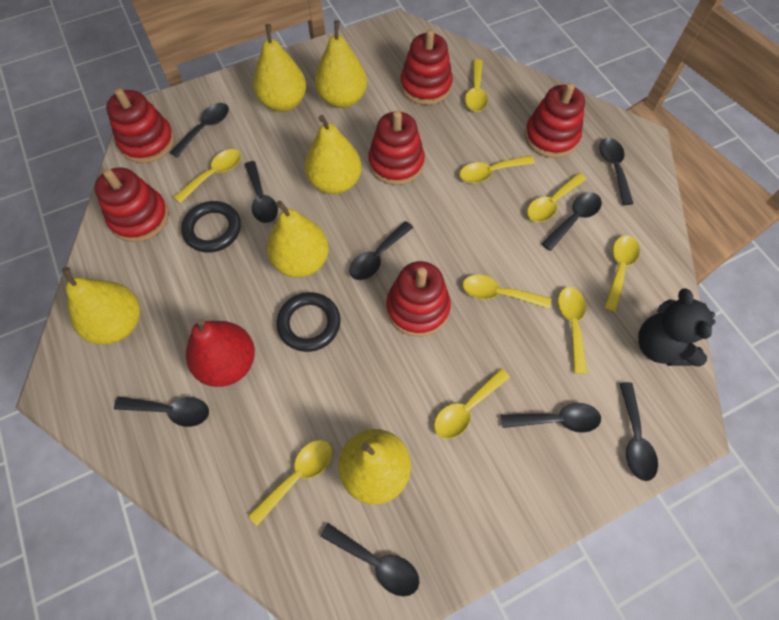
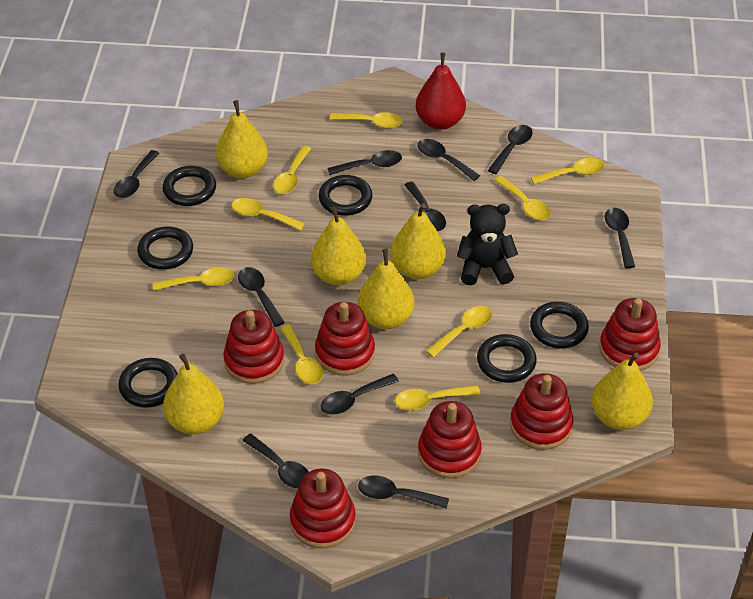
black ring: 2 -> 6
black spoon: 9 -> 10

